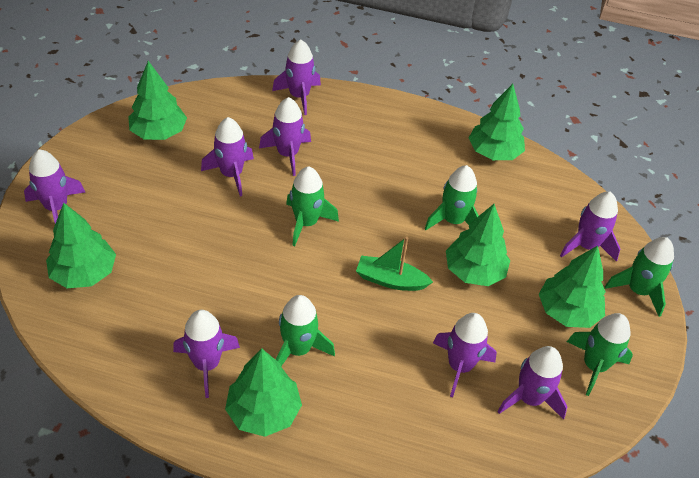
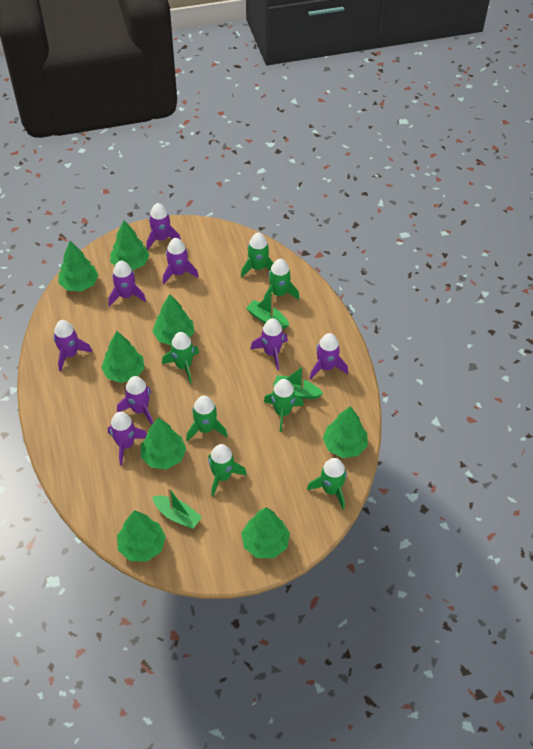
green boat: 1 -> 3
green rocket: 5 -> 7
green tree: 6 -> 8

